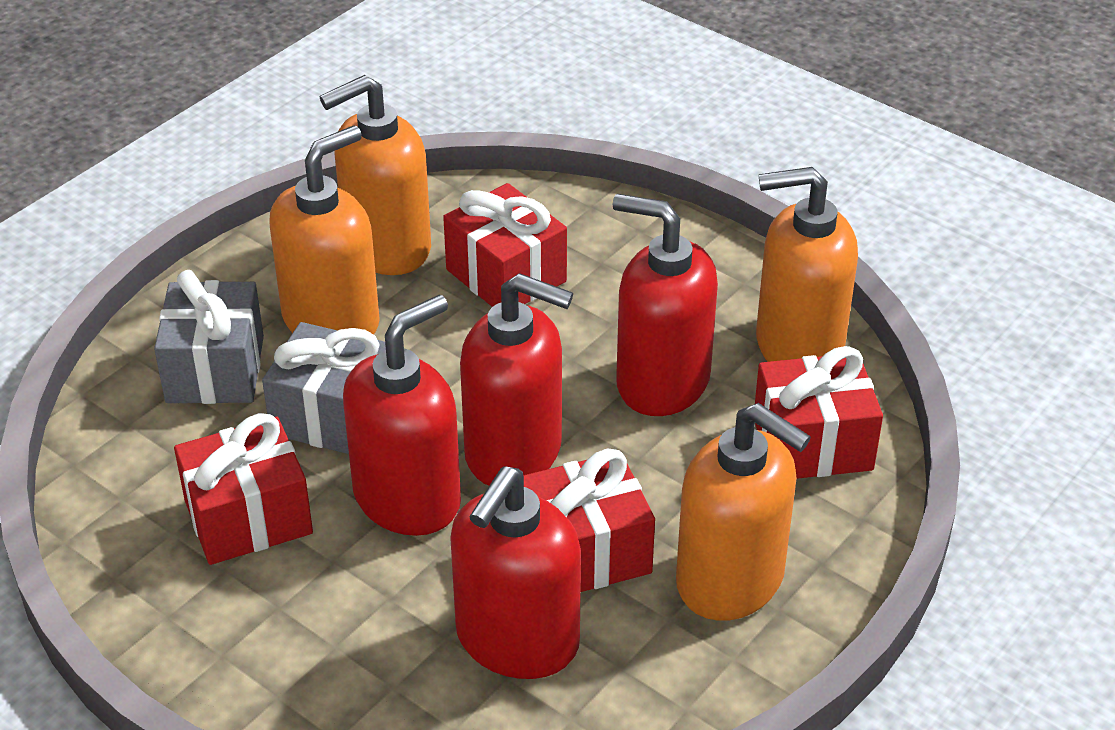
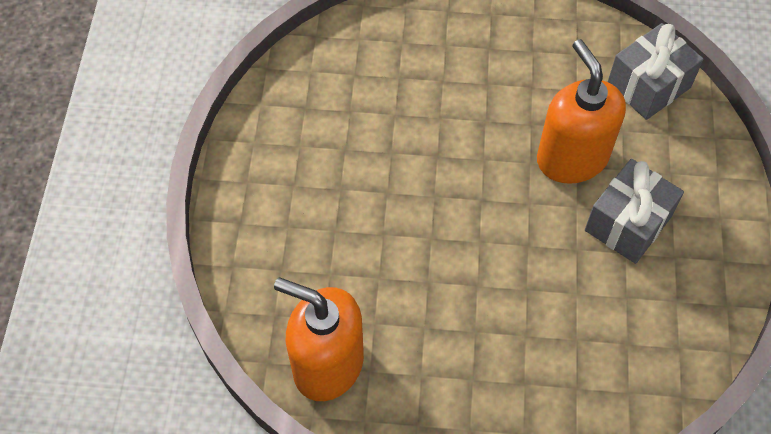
orange soap dispenser: 4 -> 2
red gift: 4 -> 0
red soap dispenser: 4 -> 0

